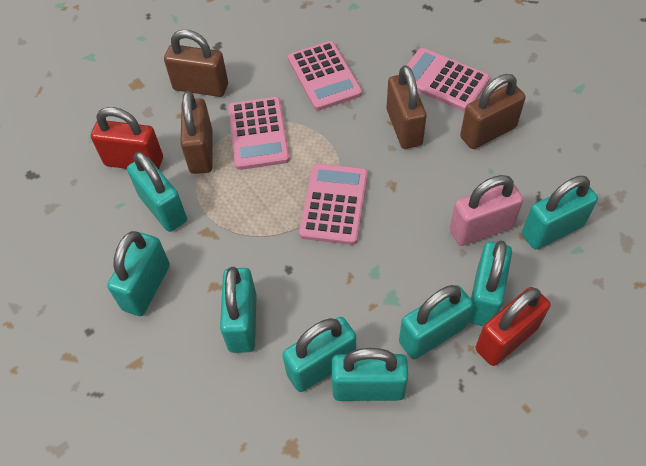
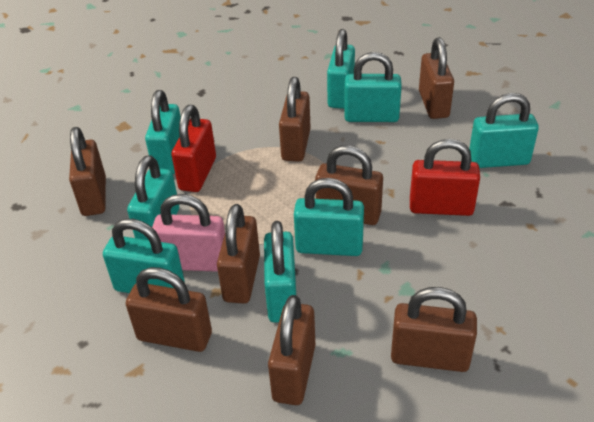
brown padlock: 4 -> 8
pink calculator: 4 -> 0

